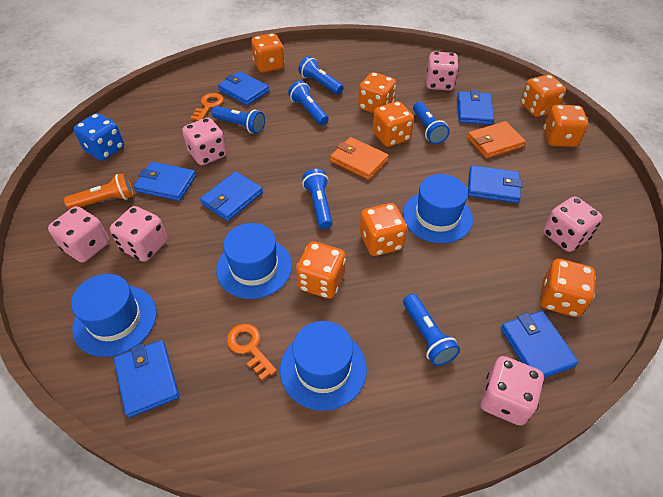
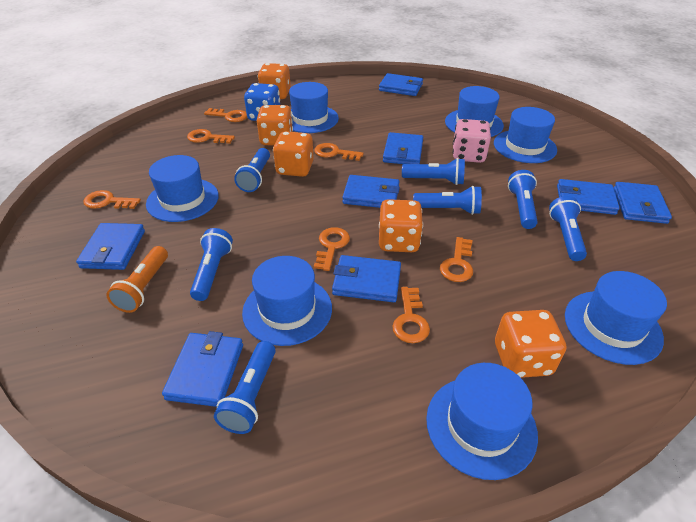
blue flashlight: 6 -> 7
blue hat: 4 -> 7
blue wallet: 7 -> 8
orange dice: 8 -> 5
orange key: 2 -> 7
orange wallet: 2 -> 0
pink dice: 6 -> 1

